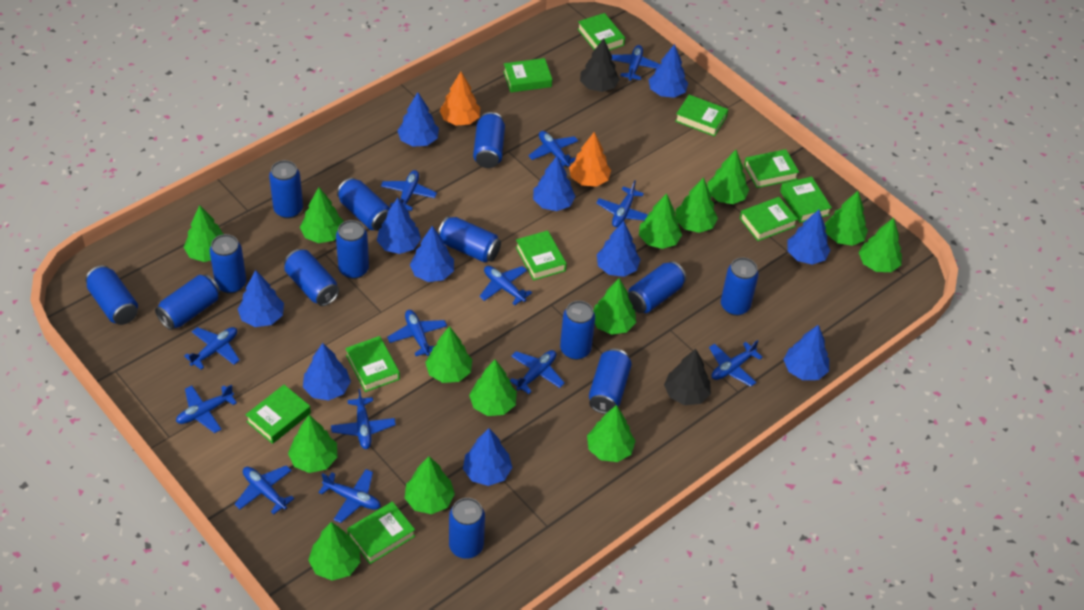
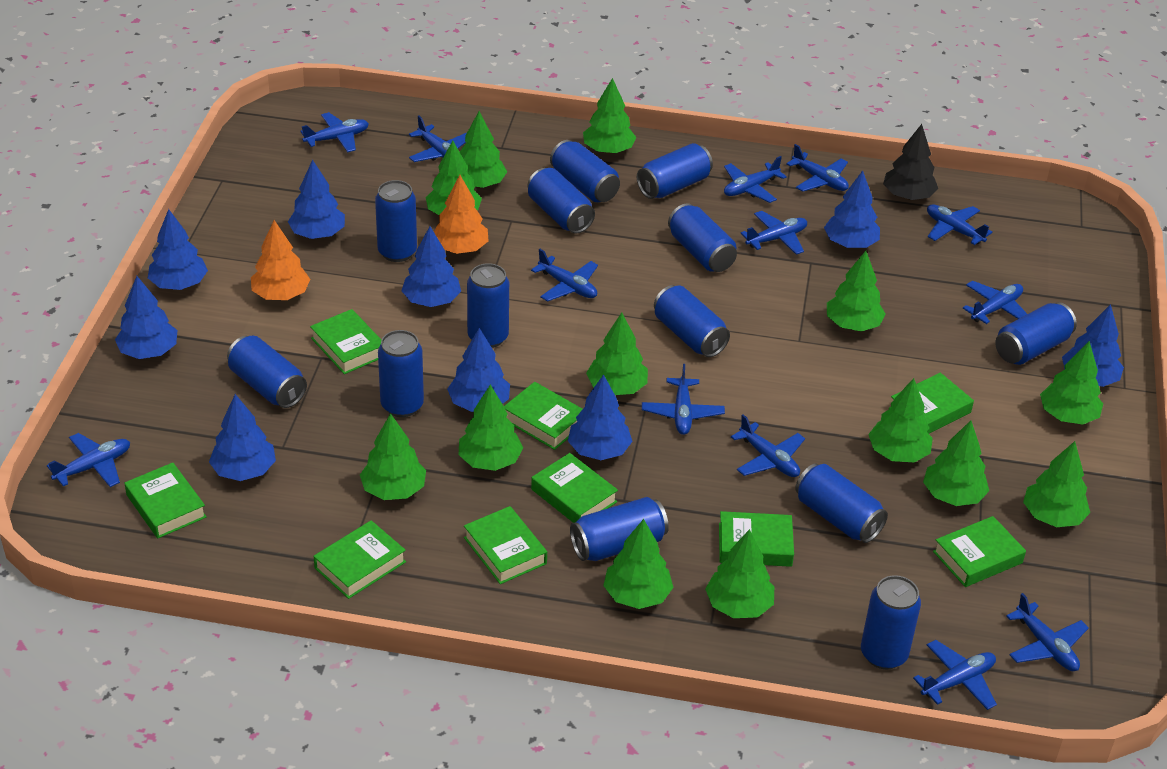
black tree: 2 -> 1
blue can: 14 -> 13
blue tree: 11 -> 9
green book: 10 -> 9
green tree: 14 -> 13

